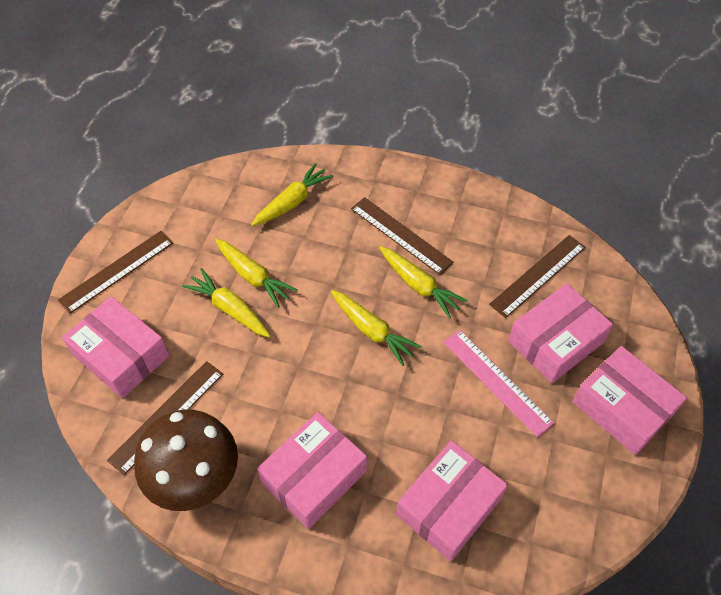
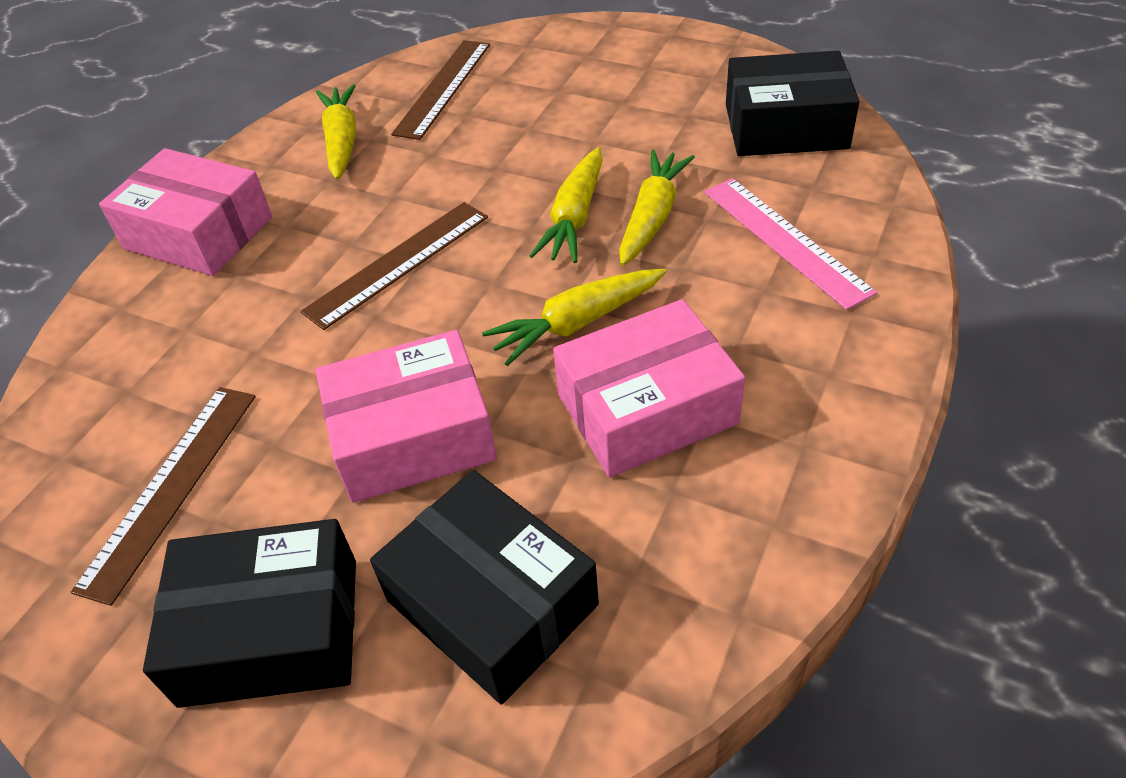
black box: 0 -> 3
brown mushroom: 1 -> 0
brown ruler: 4 -> 3
pink box: 5 -> 3
yellow carrot: 5 -> 4

